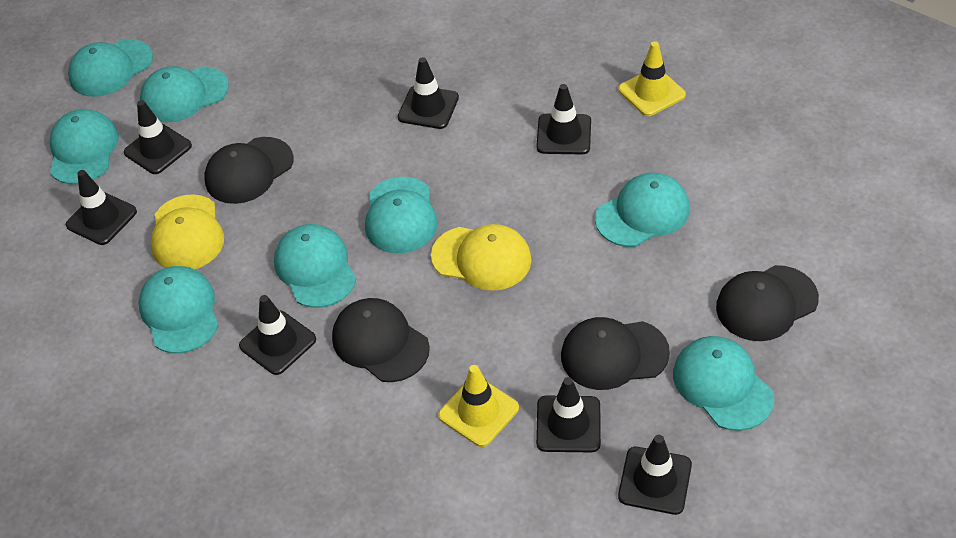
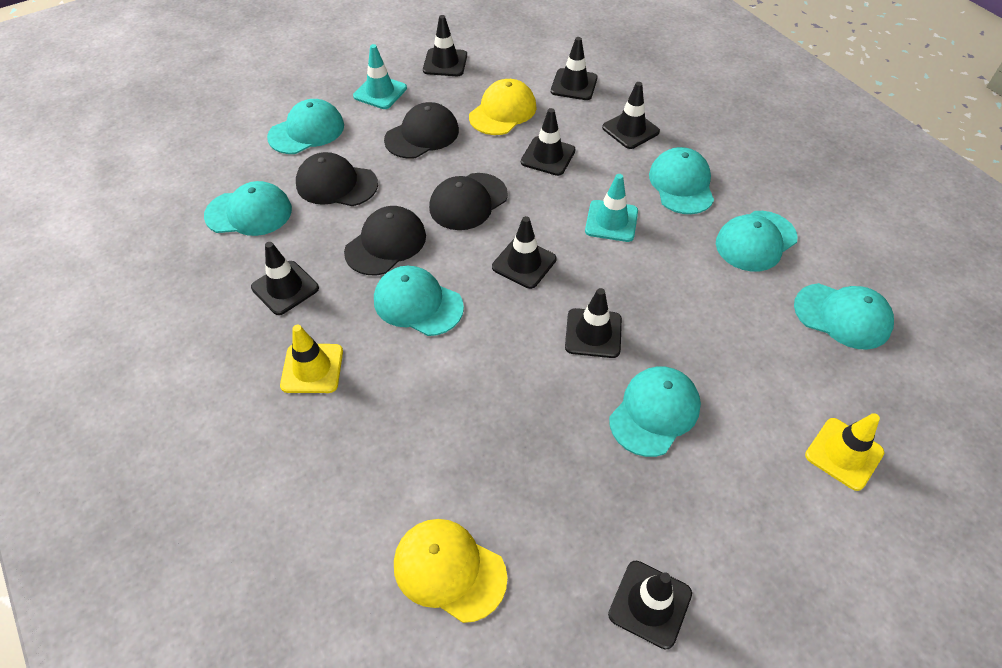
black traffic cone: 7 -> 8
turquoise cap: 8 -> 7
turquoise traffic cone: 0 -> 2

